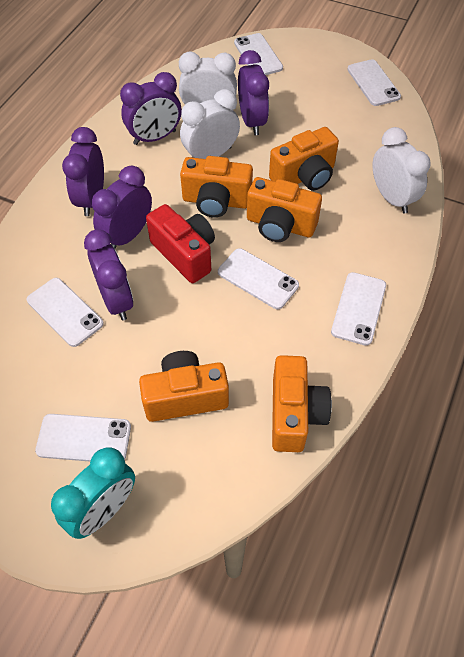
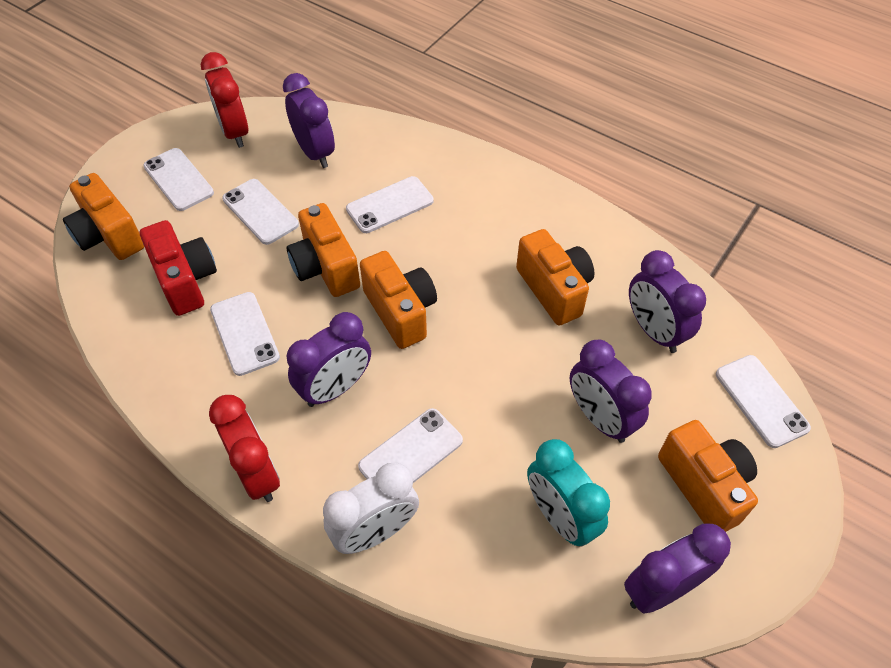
red clock: 0 -> 2
white clock: 3 -> 1

